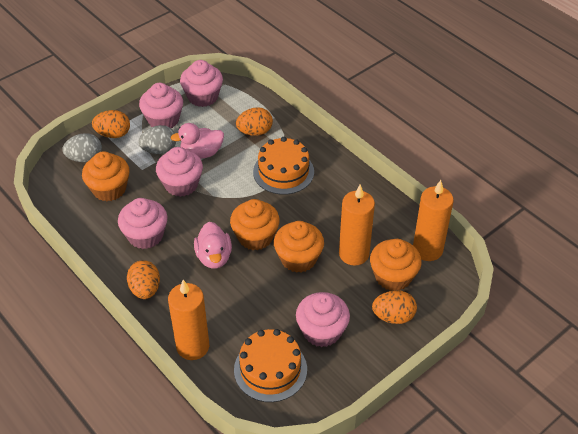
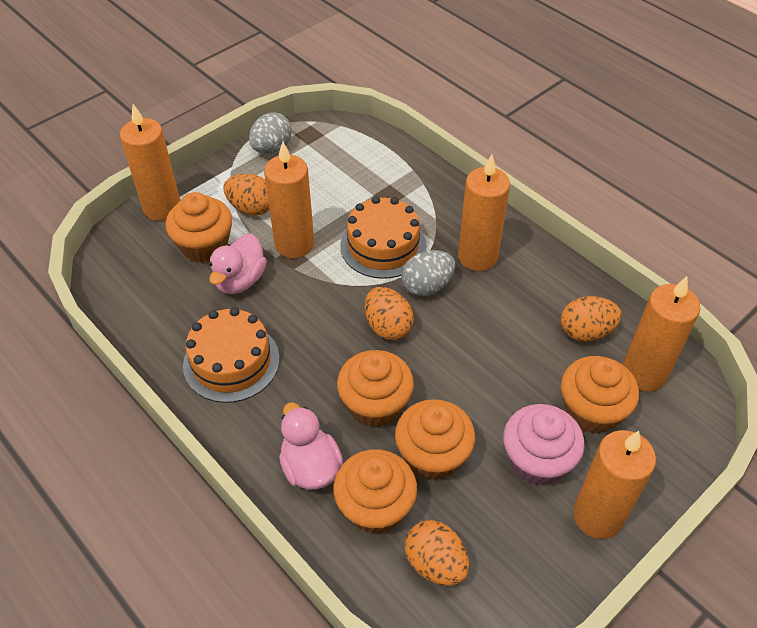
orange candle: 3 -> 5
orange cupcake: 4 -> 5
pink cupcake: 5 -> 1

